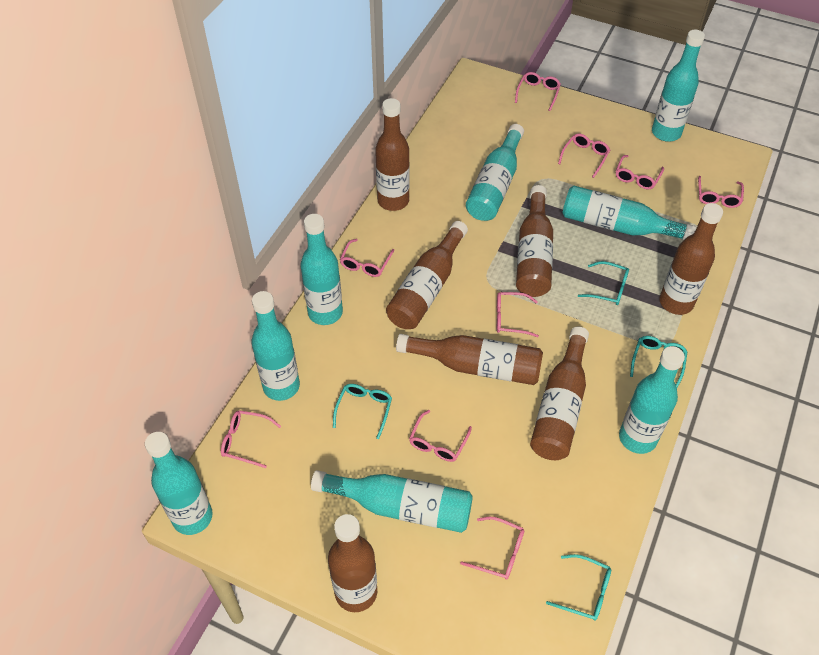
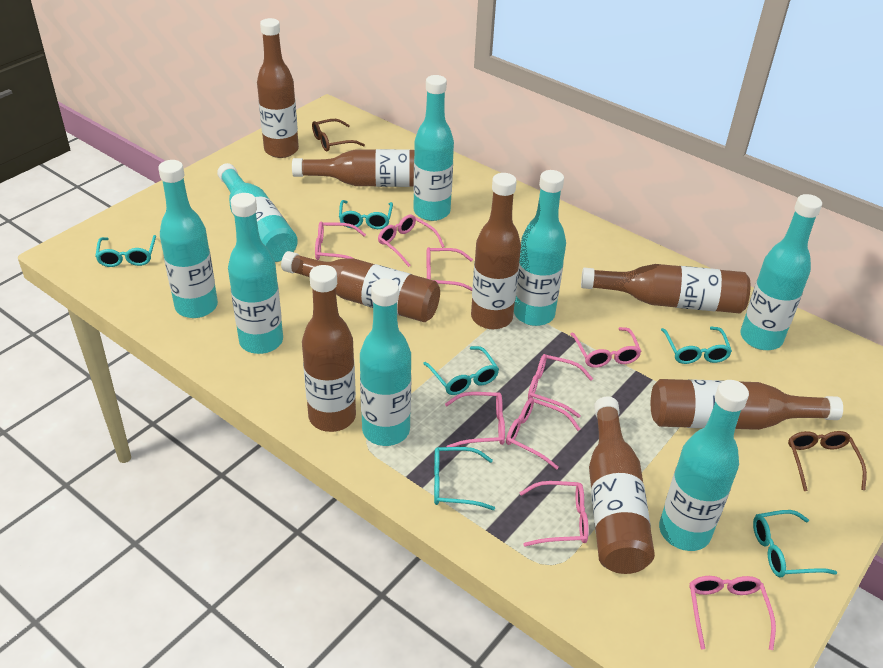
brown bottle: 7 -> 8
brown glasses: 0 -> 2
turquoise glasses: 4 -> 6

